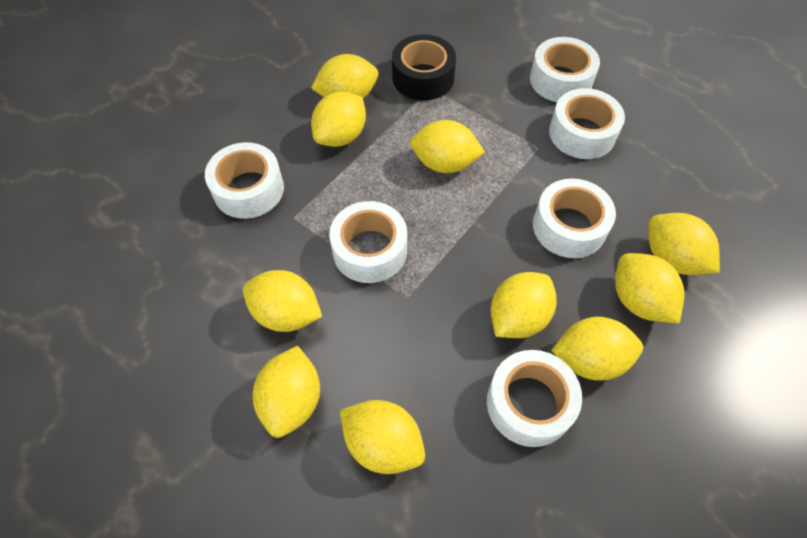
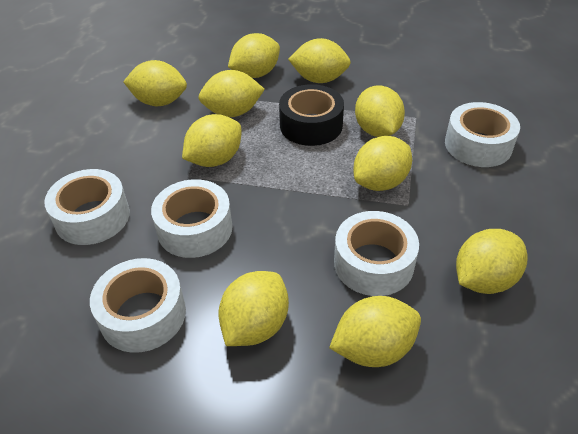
white tape: 6 -> 5

